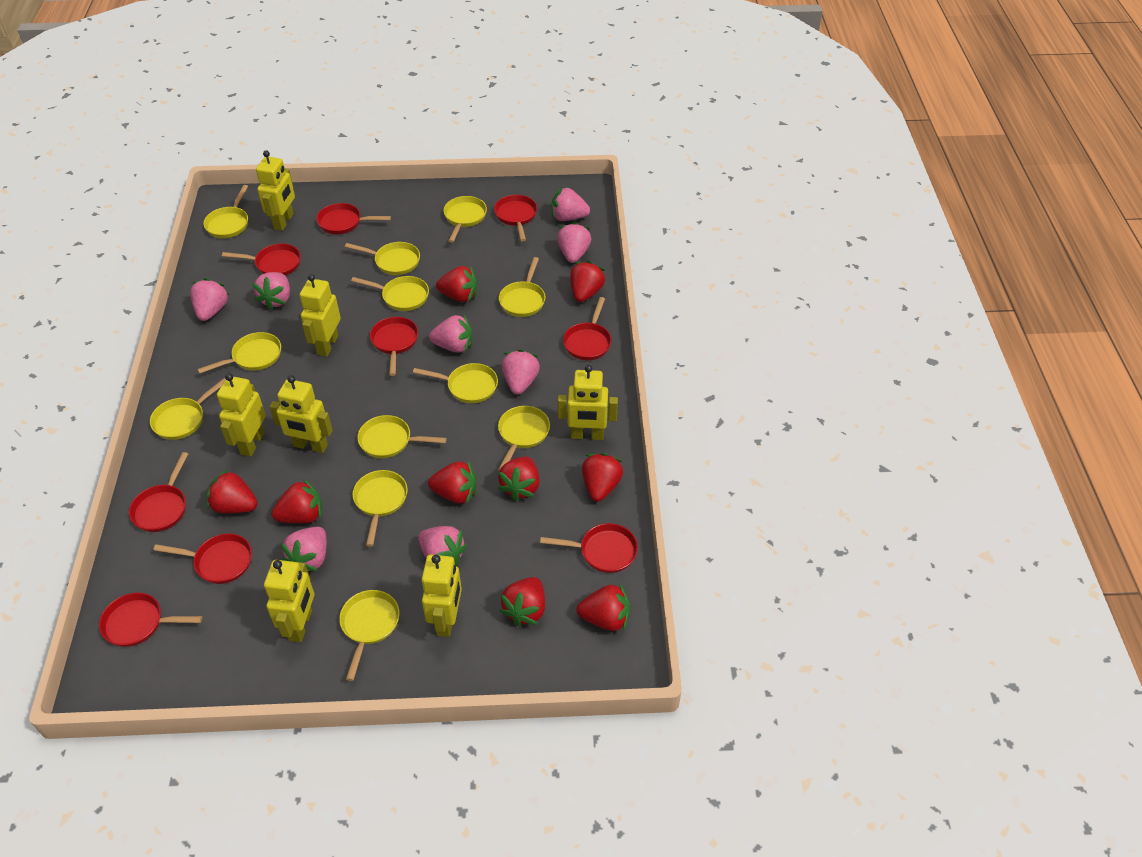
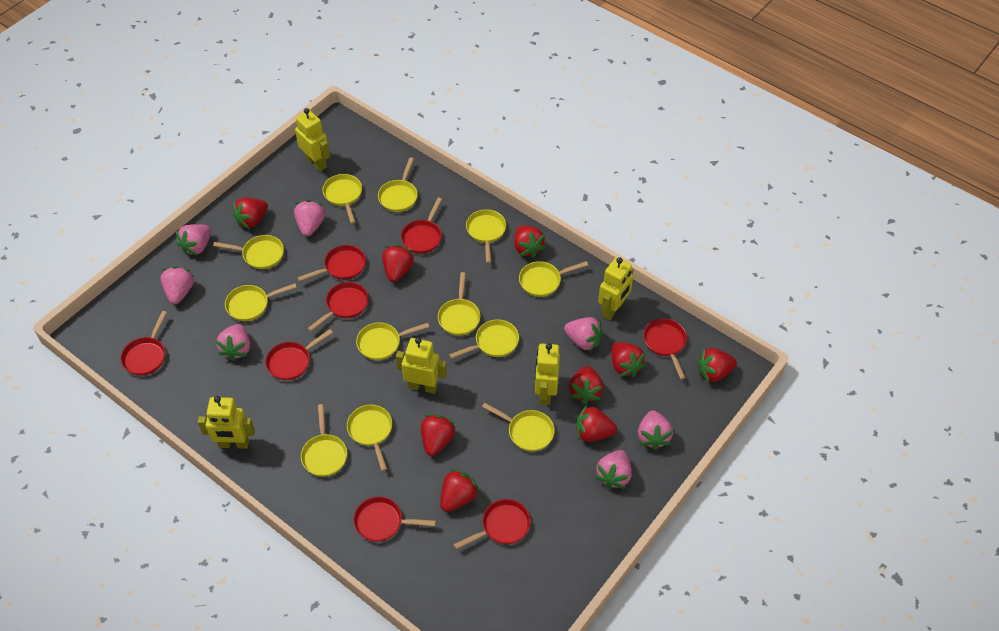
pink strawberry: 8 -> 7
red pan: 9 -> 8
yellow robot: 7 -> 5

